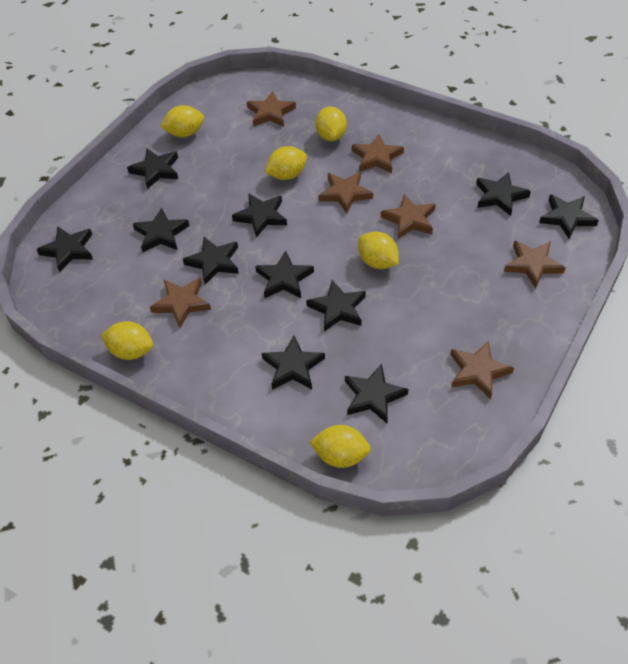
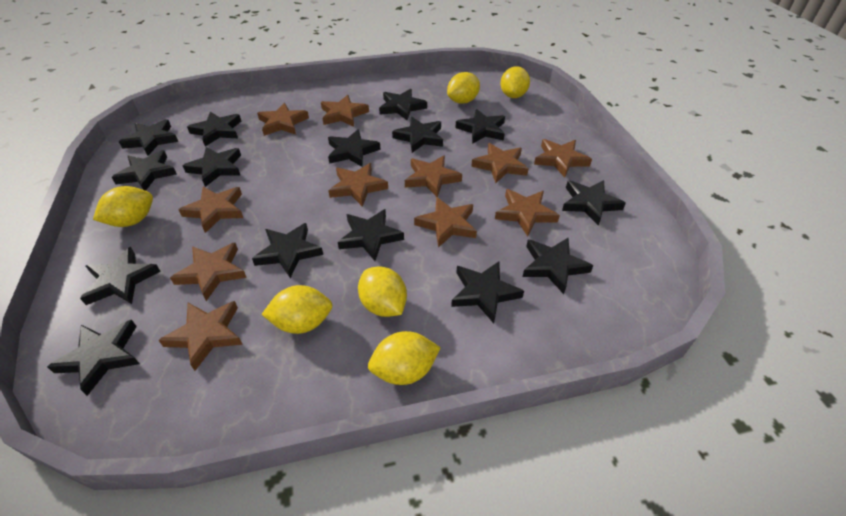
black star: 11 -> 15
brown star: 7 -> 11

